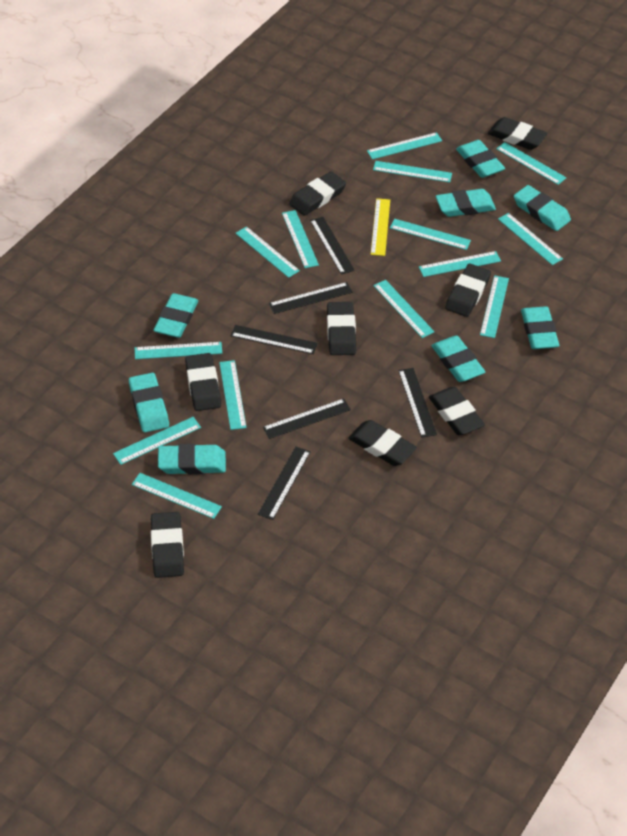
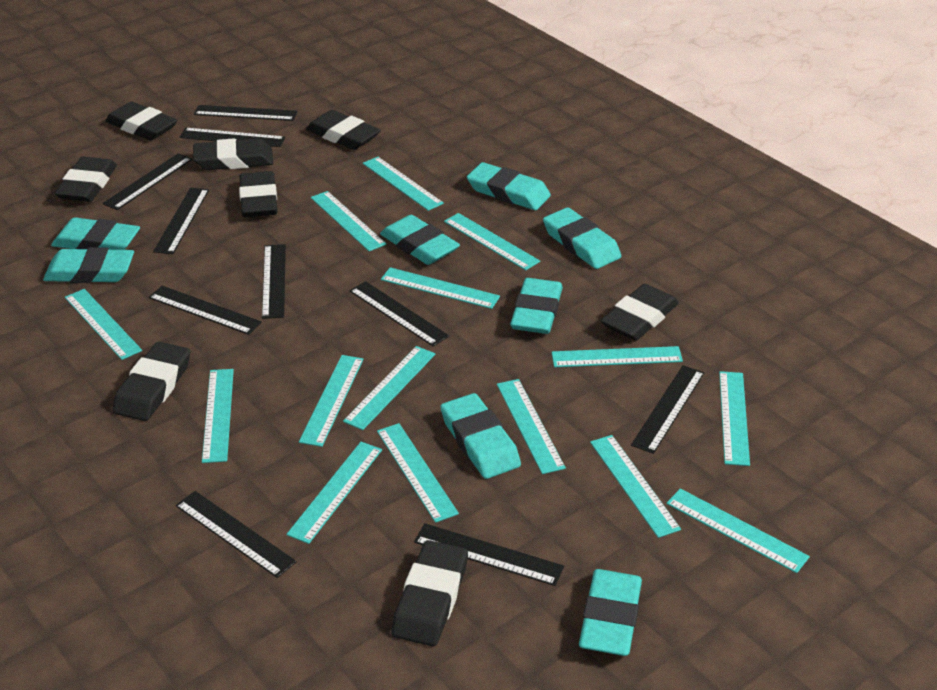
black ruler: 6 -> 10
turquoise ruler: 14 -> 15
yellow ruler: 1 -> 0

